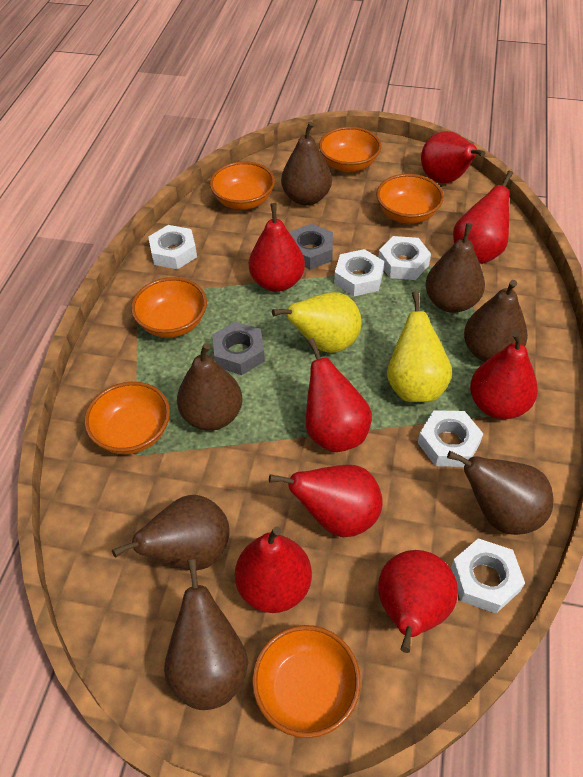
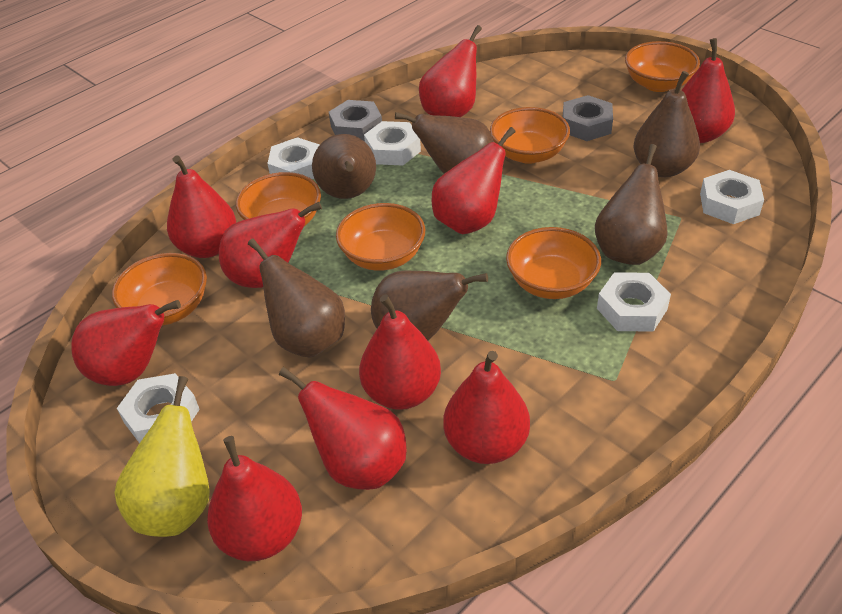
brown pear: 7 -> 6
red pear: 8 -> 10
yellow pear: 2 -> 1

